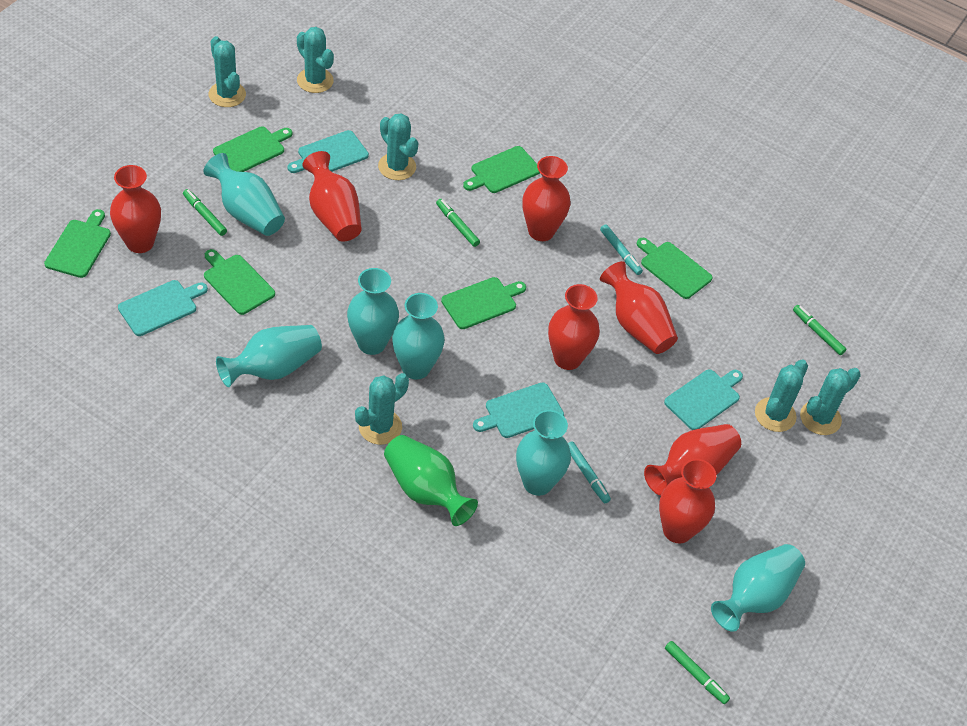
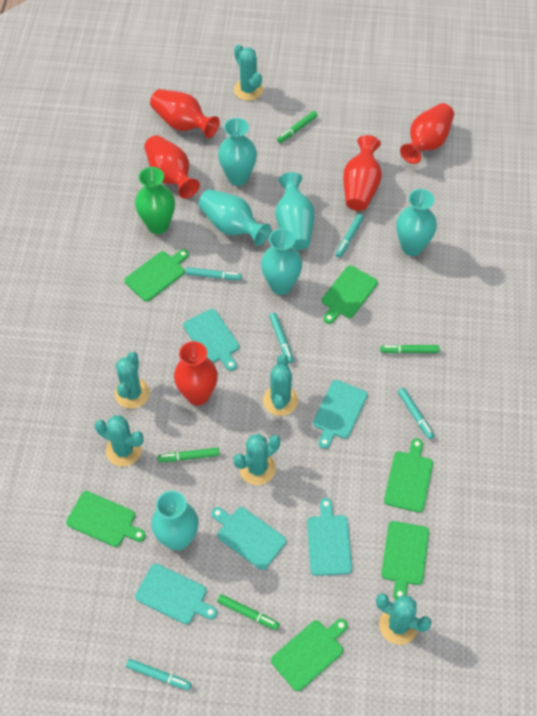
red vase: 7 -> 5
turquoise cutting board: 4 -> 5
turquoise marker: 2 -> 5

